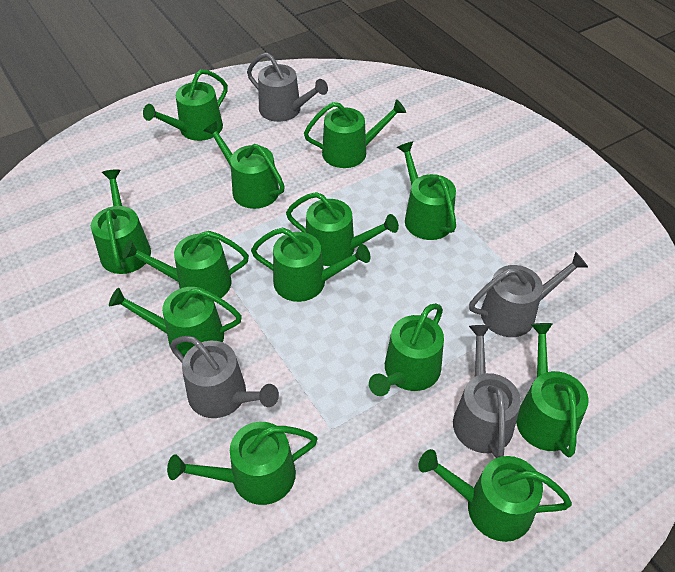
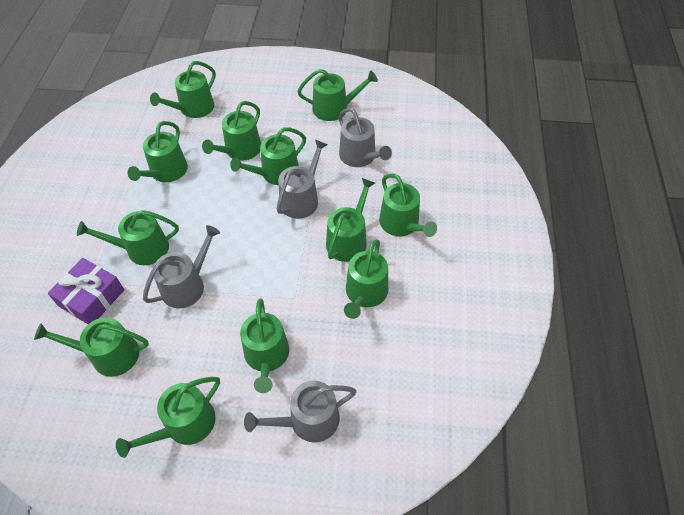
green watering can: 13 -> 12
purple gift: 0 -> 1

